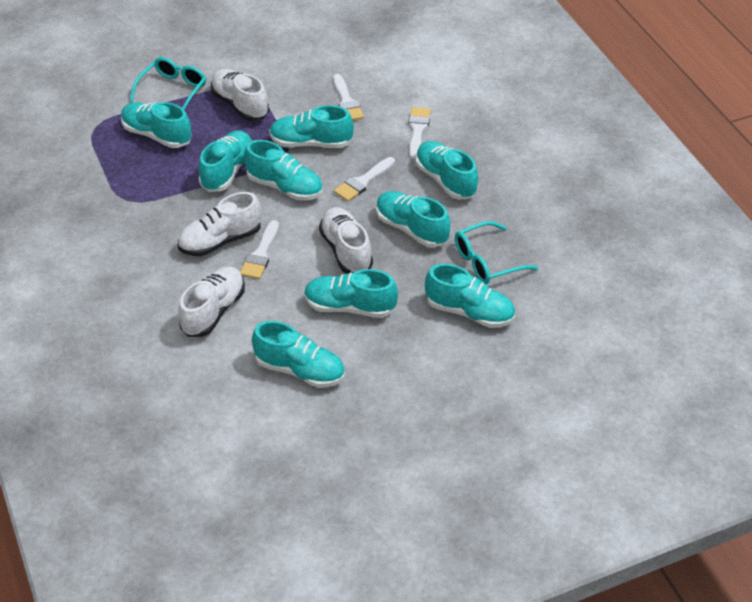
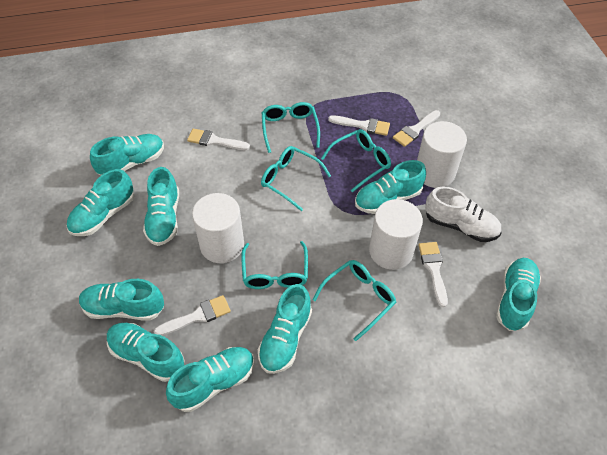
turquoise glasses: 2 -> 5
white brush: 4 -> 5
white cylinder: 0 -> 3
white shoe: 4 -> 1

